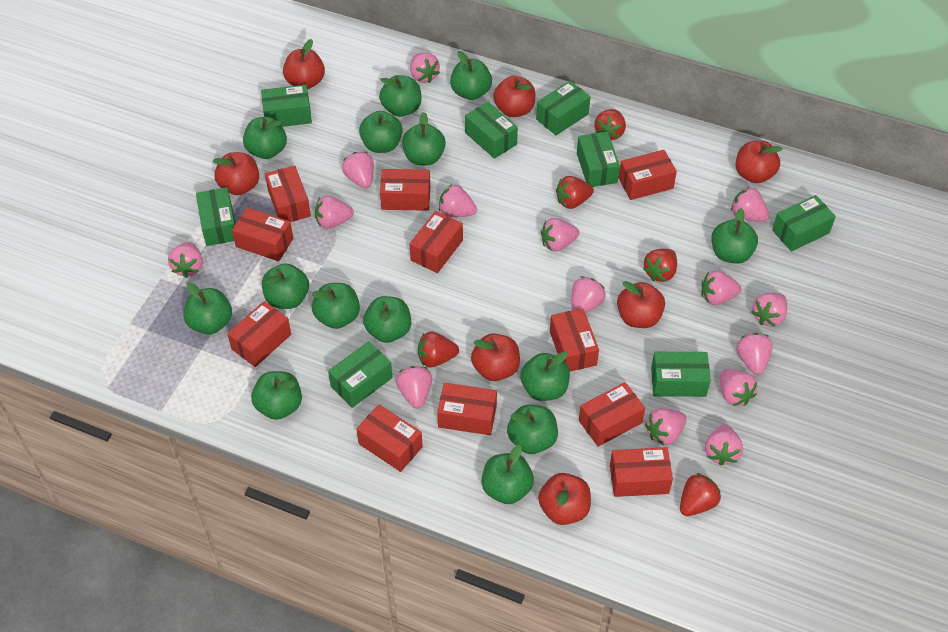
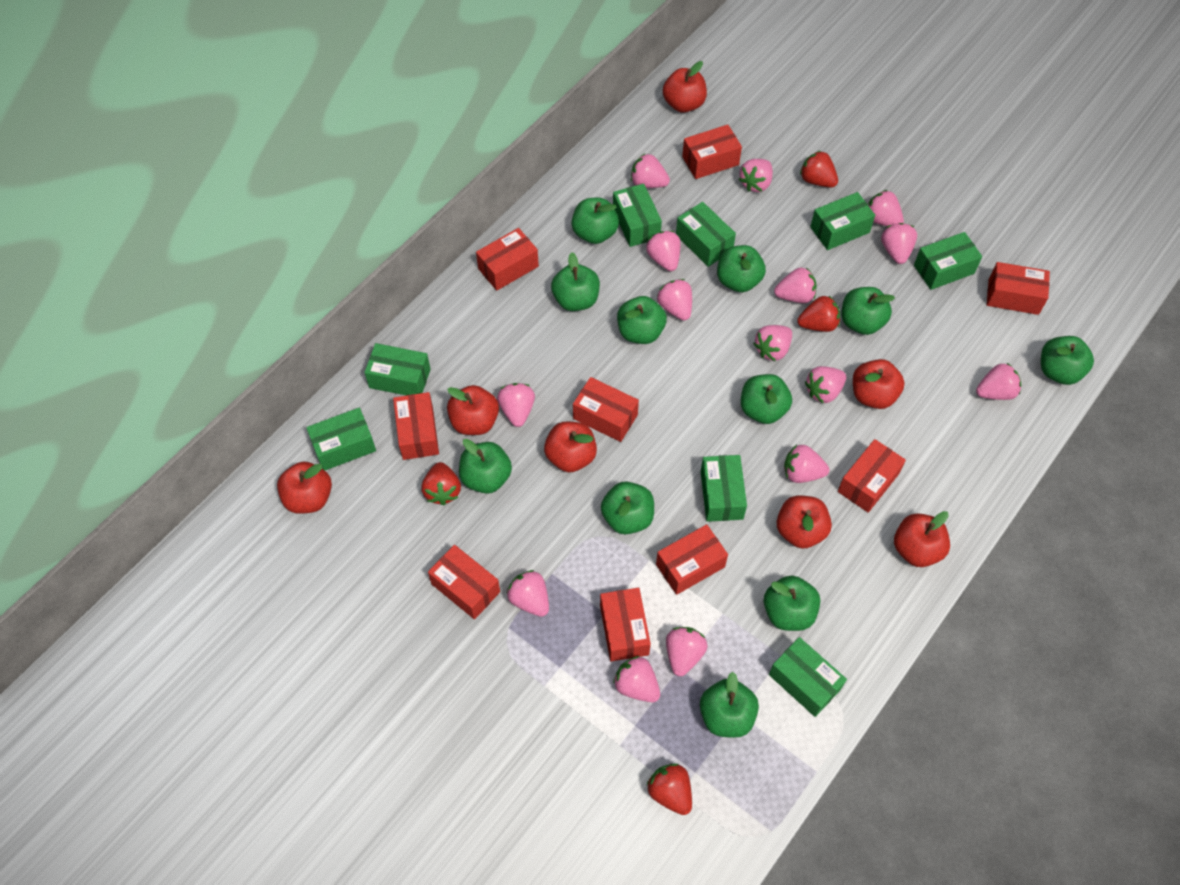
green apple: 14 -> 11
red box: 11 -> 9
red strawberry: 5 -> 4

